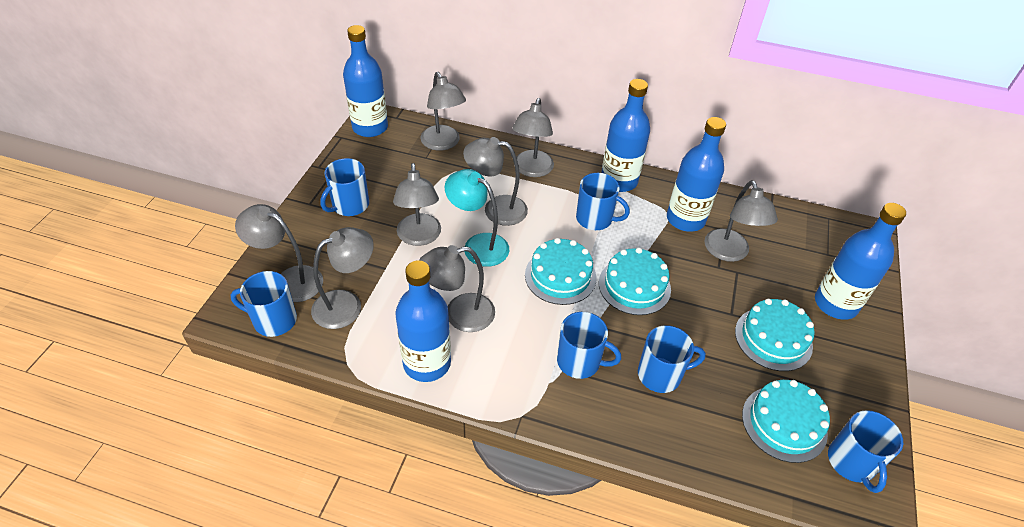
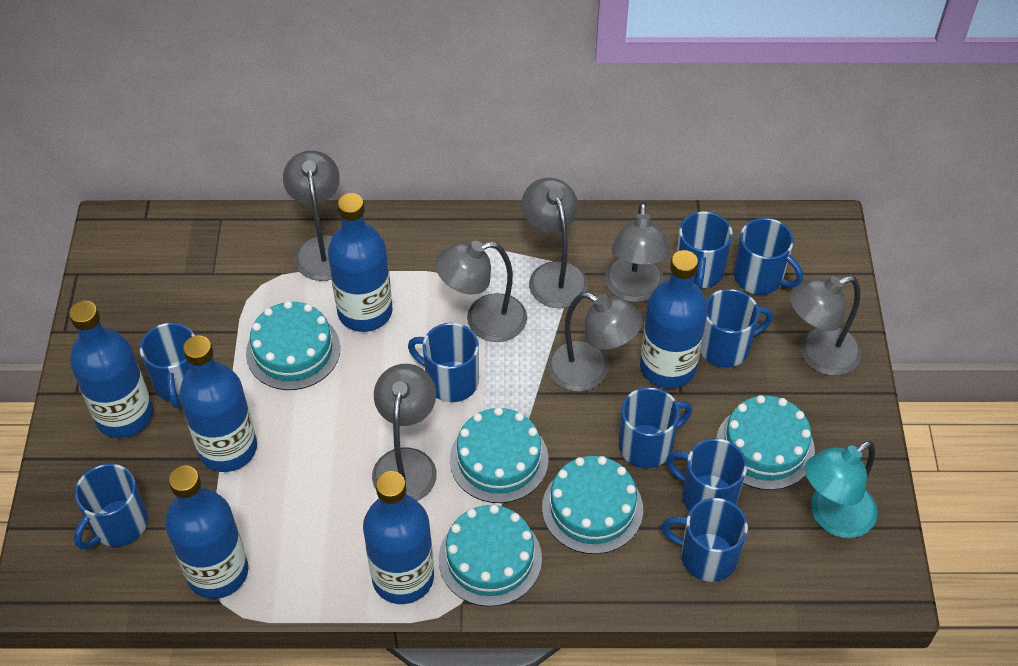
blue bottle: 5 -> 6
blue mug: 6 -> 9
grey lamp: 8 -> 7
turquoise cake: 4 -> 5

